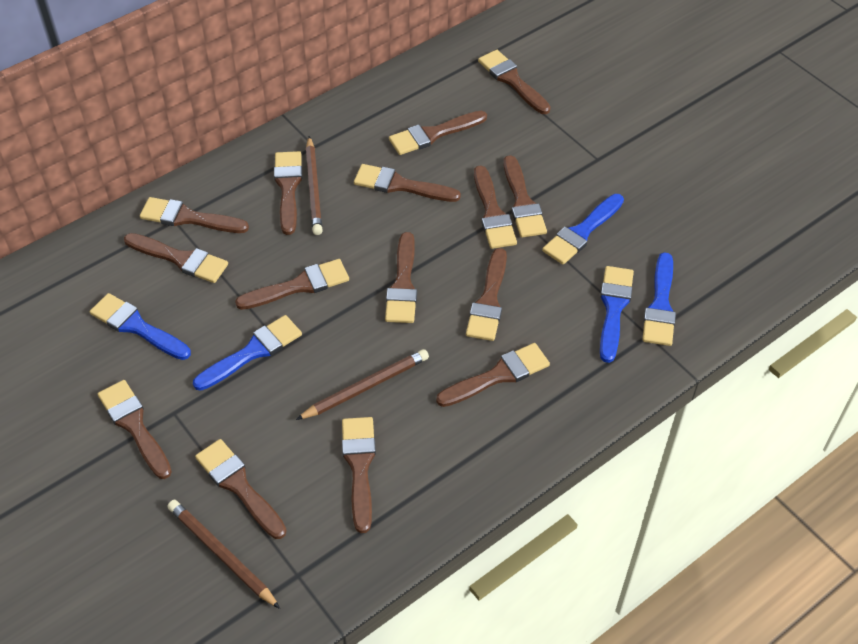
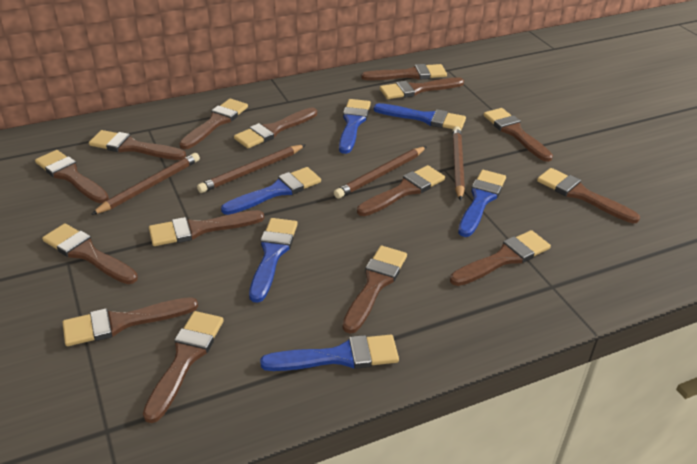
blue brush: 5 -> 6
brown pencil: 3 -> 4

